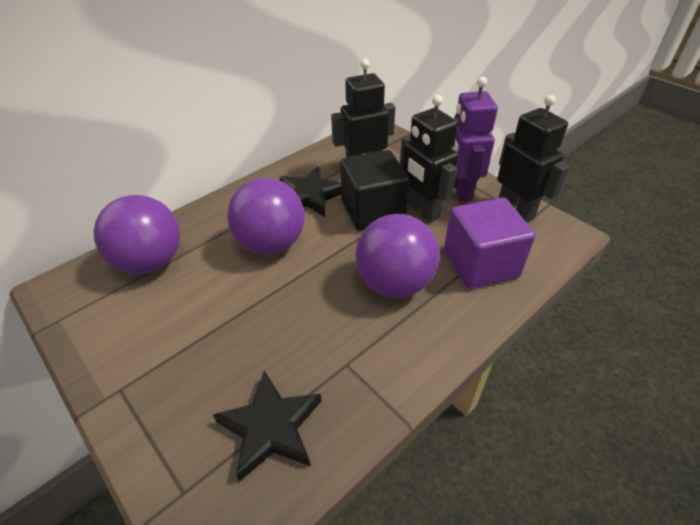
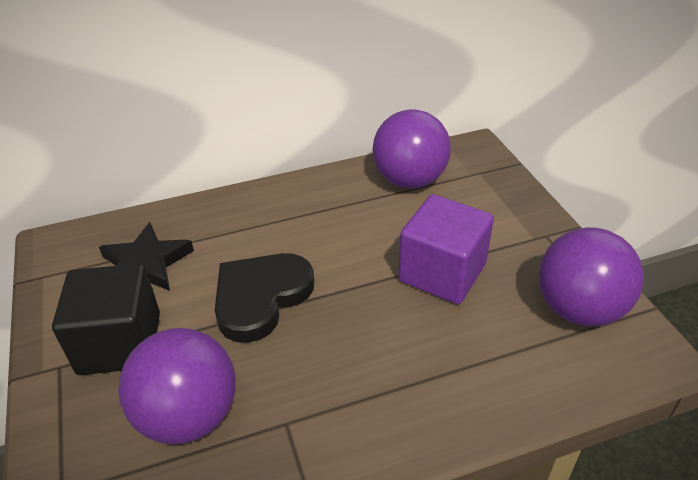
black heart: 0 -> 1
black robot: 3 -> 0
black star: 2 -> 1
purple robot: 1 -> 0

